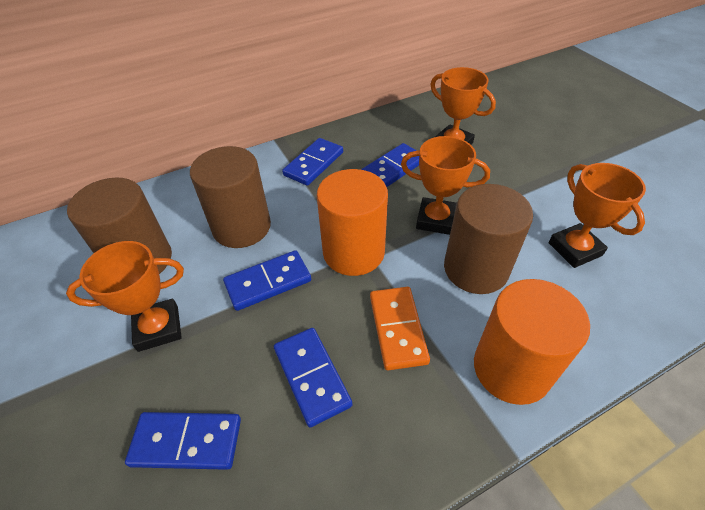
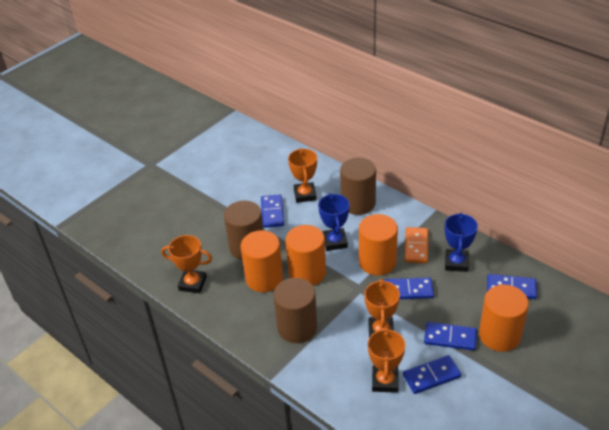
blue trophy: 0 -> 2
orange cylinder: 2 -> 4

